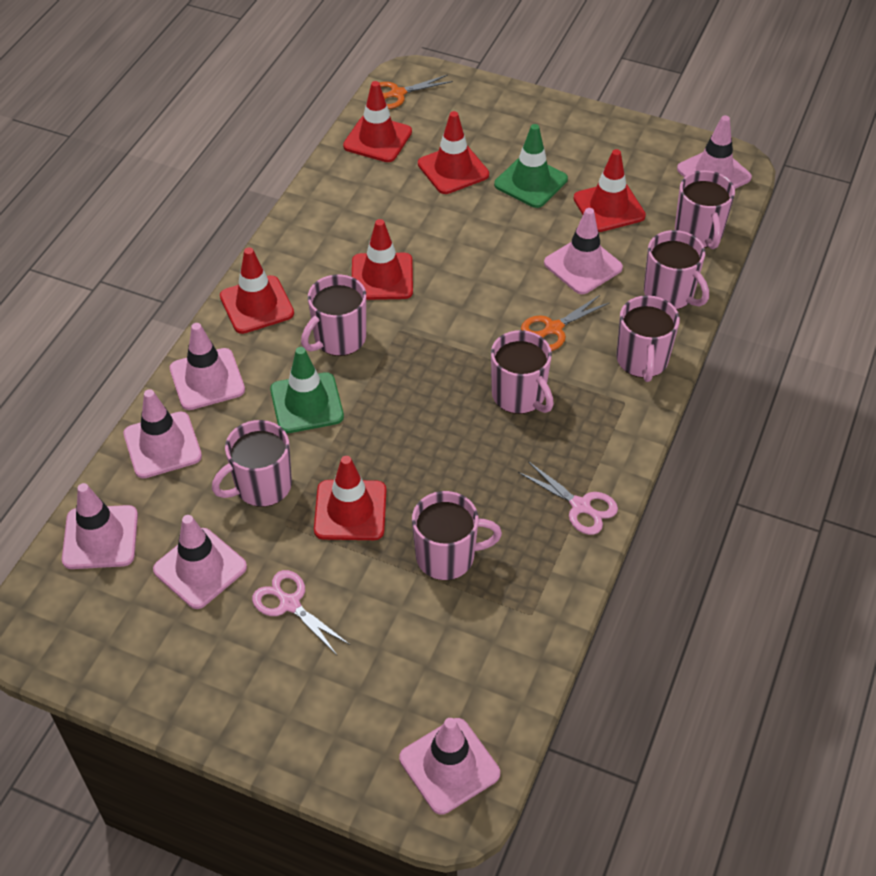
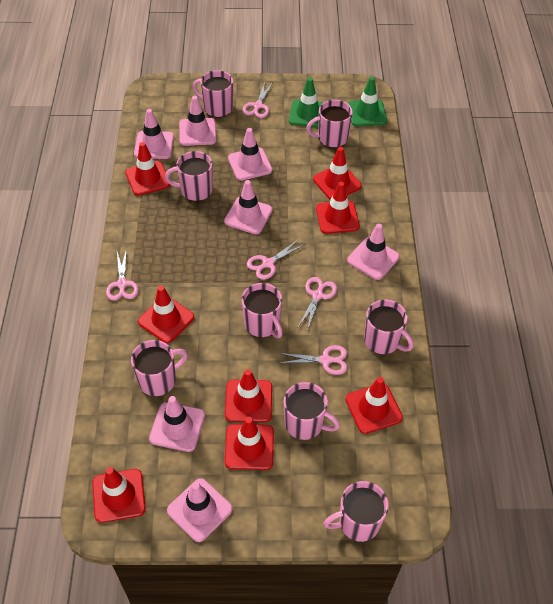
orange scissors: 2 -> 0
pink mug: 7 -> 8
pink scissors: 2 -> 5
red traffic cone: 6 -> 8

